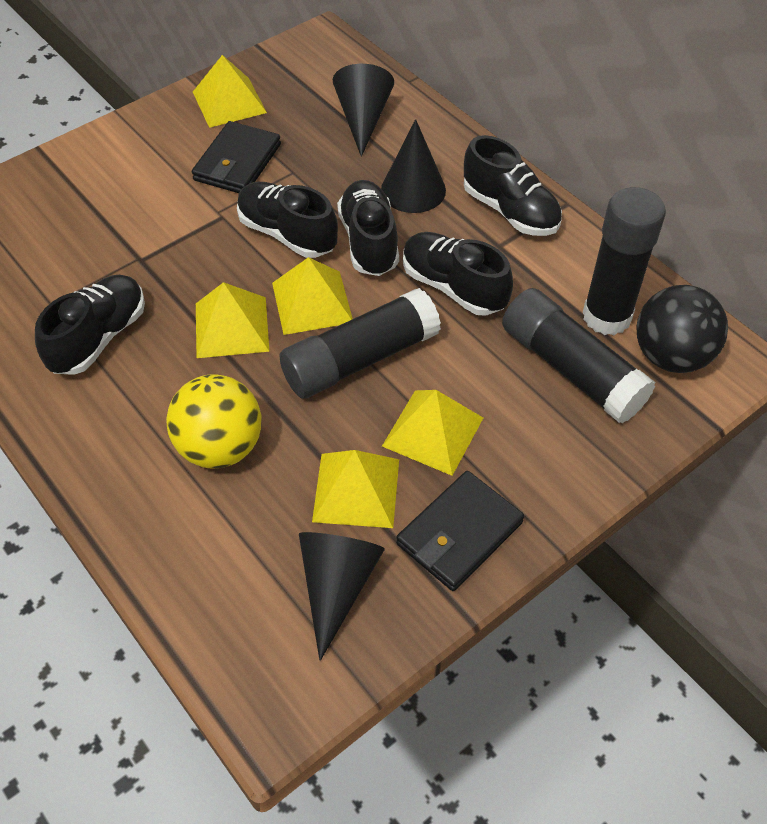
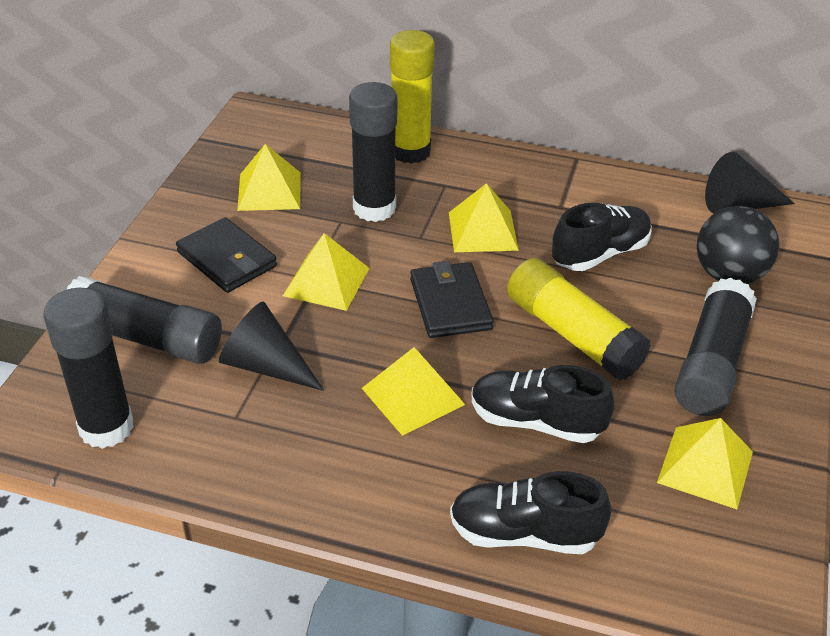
black cone: 3 -> 2
black glue stick: 3 -> 4
black shoe: 5 -> 3
yellow ball: 1 -> 0
yellow glue stick: 0 -> 2

